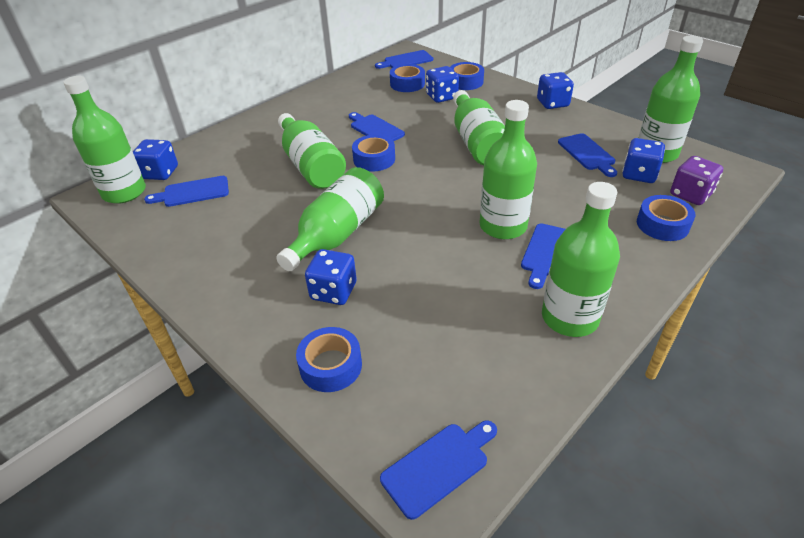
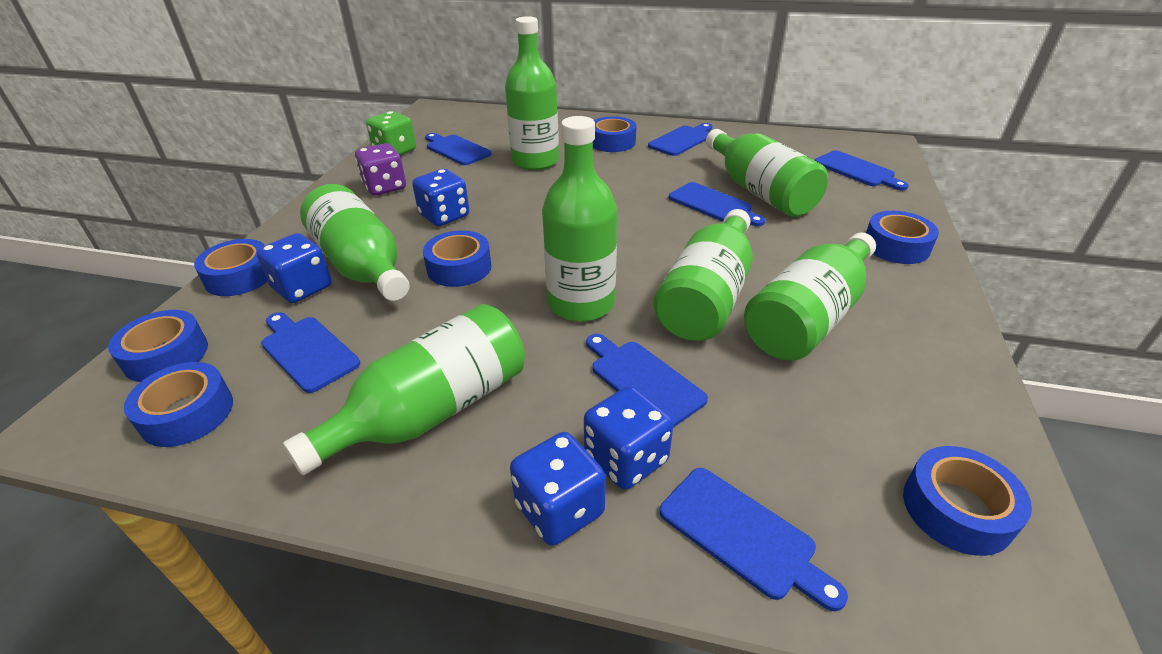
blue cutting board: 6 -> 7
blue dice: 5 -> 4
blue tape: 5 -> 7
green dice: 0 -> 1

